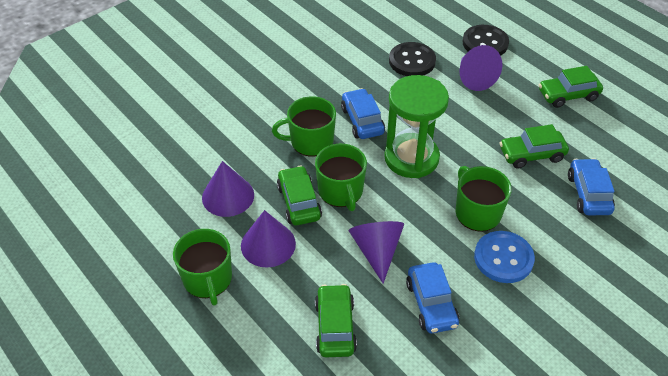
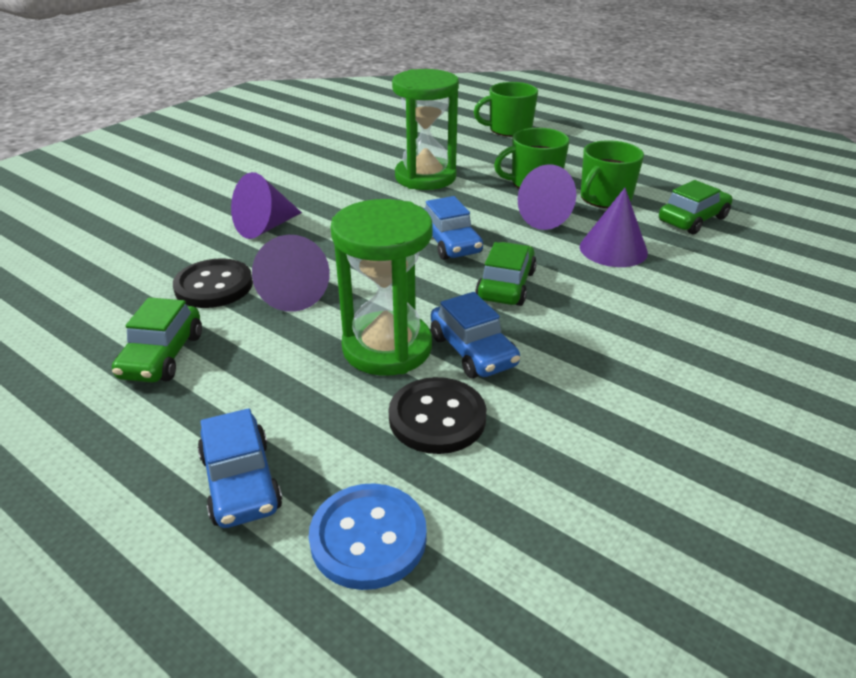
green car: 4 -> 3
green hourglass: 1 -> 2
green mug: 4 -> 3

